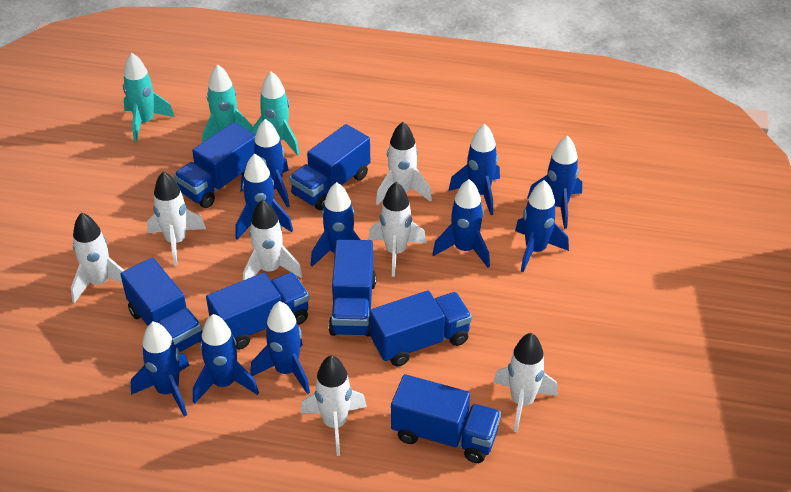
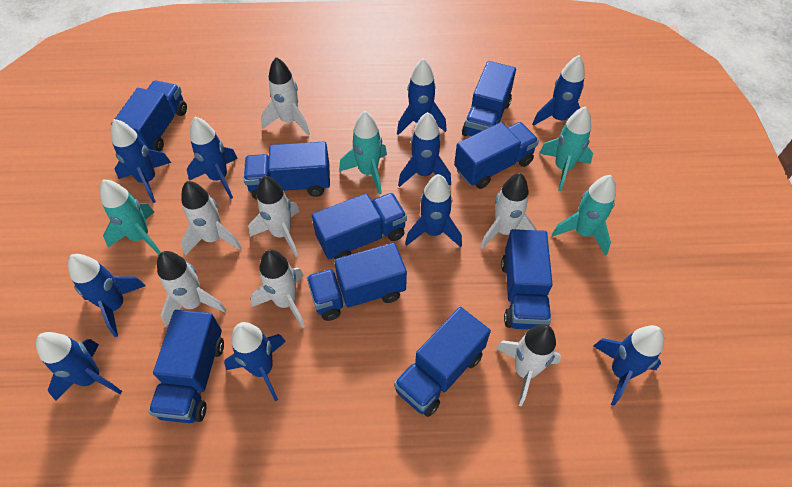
blue truck: 7 -> 9
turquoise rocket: 3 -> 4

